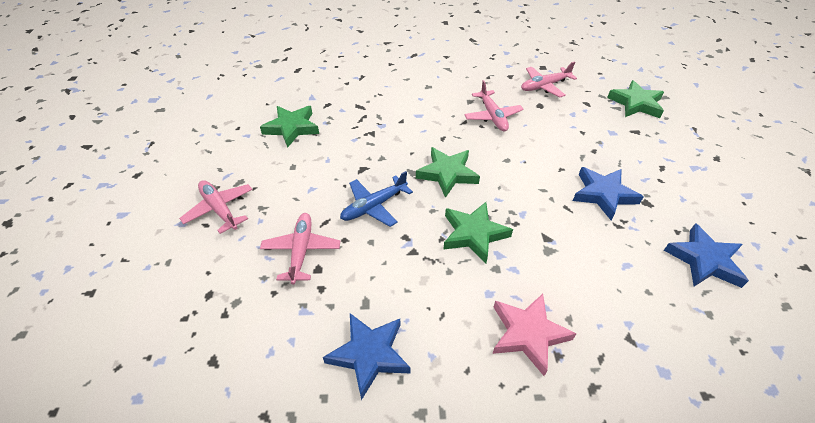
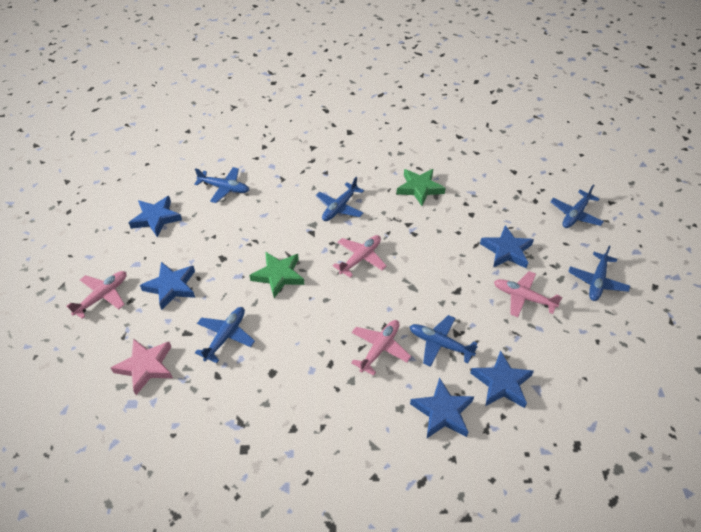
blue plane: 1 -> 6
blue star: 3 -> 5
green star: 4 -> 2

